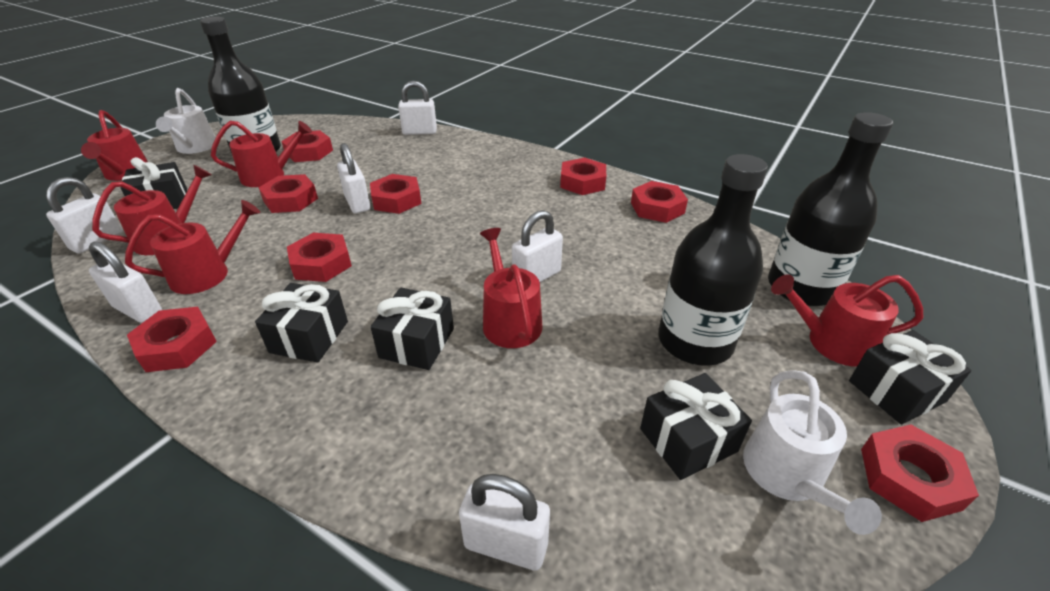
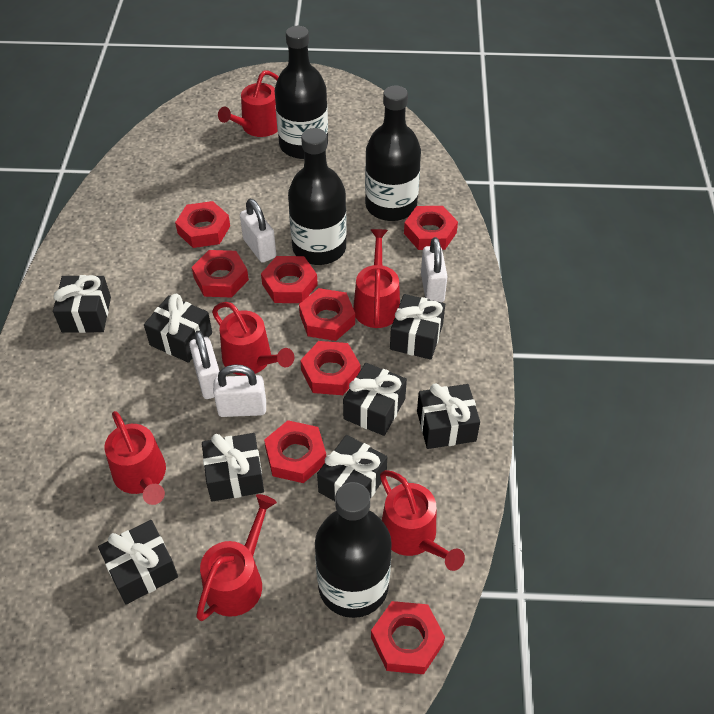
black bottle: 3 -> 4
black gift: 5 -> 8
white padlock: 6 -> 4
white watering can: 2 -> 0

